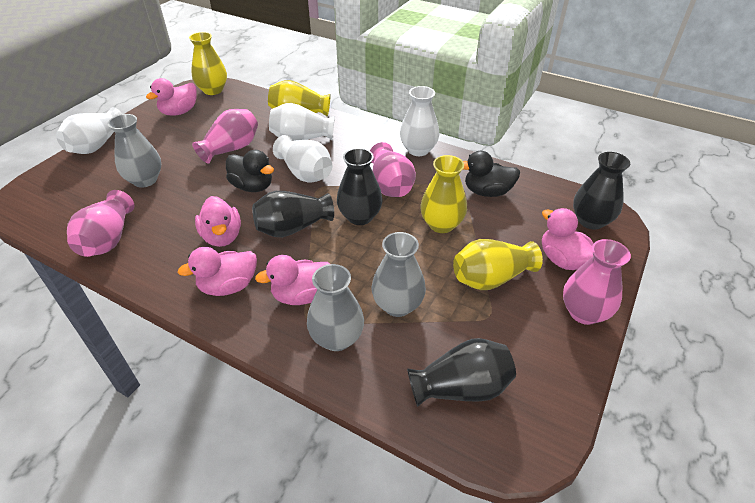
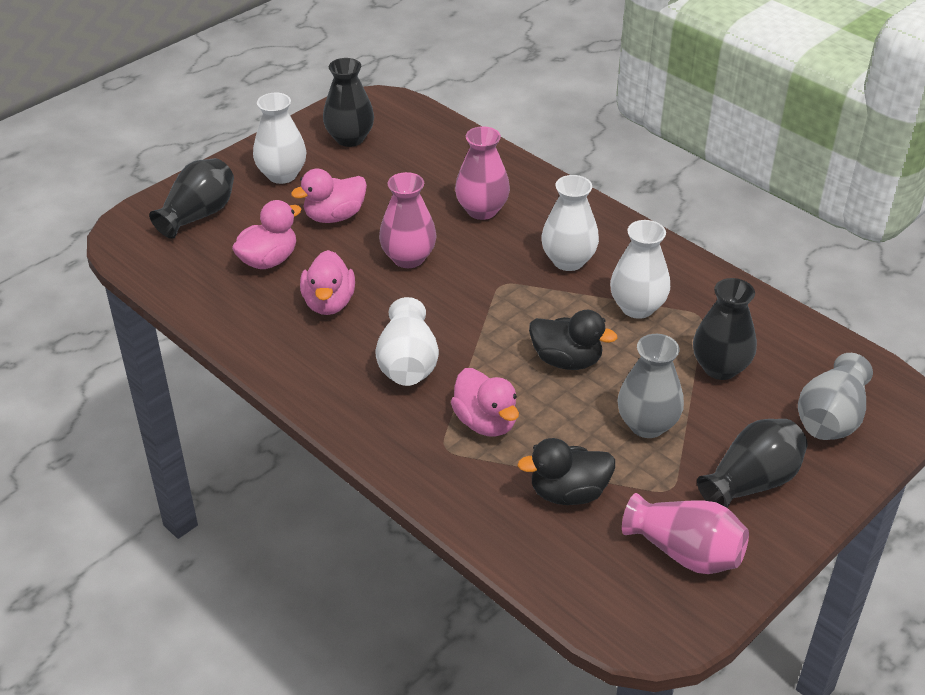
grey vase: 3 -> 2
pink duck: 5 -> 4
pink vase: 4 -> 3
yellow vase: 4 -> 0

